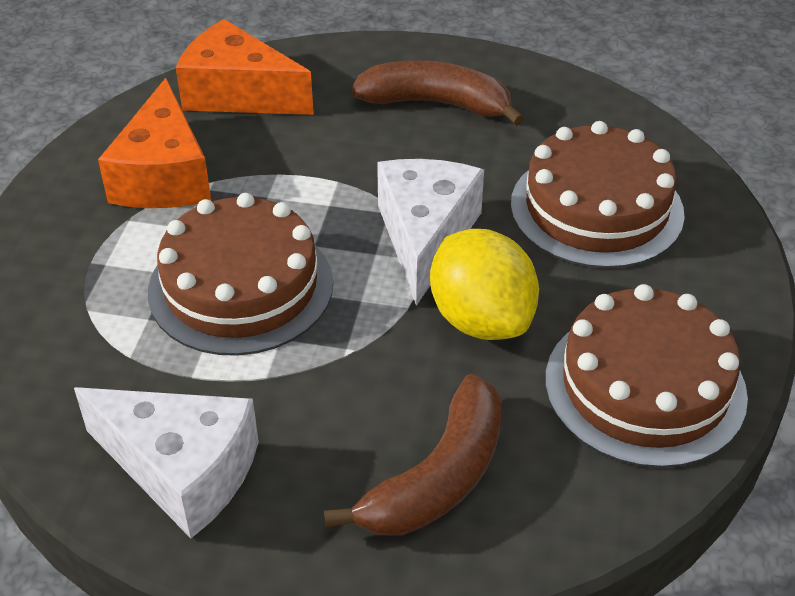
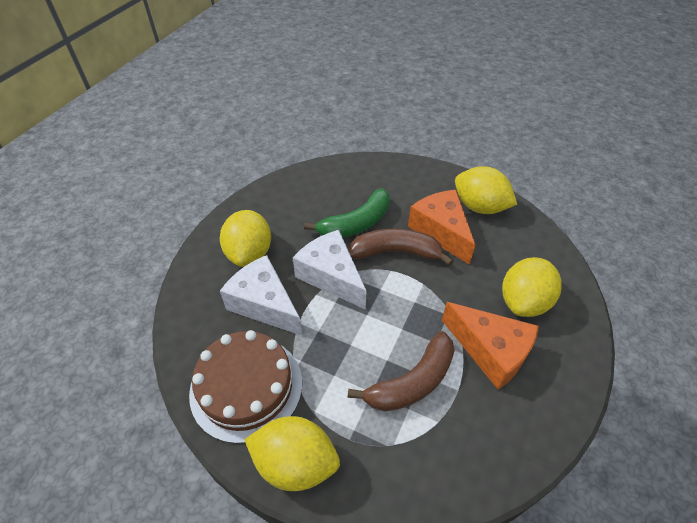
brown cake: 3 -> 1
green banana: 0 -> 1
yellow lemon: 1 -> 4

